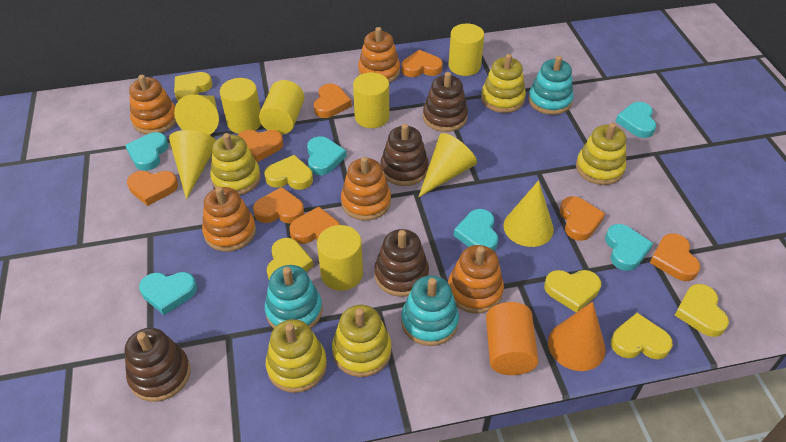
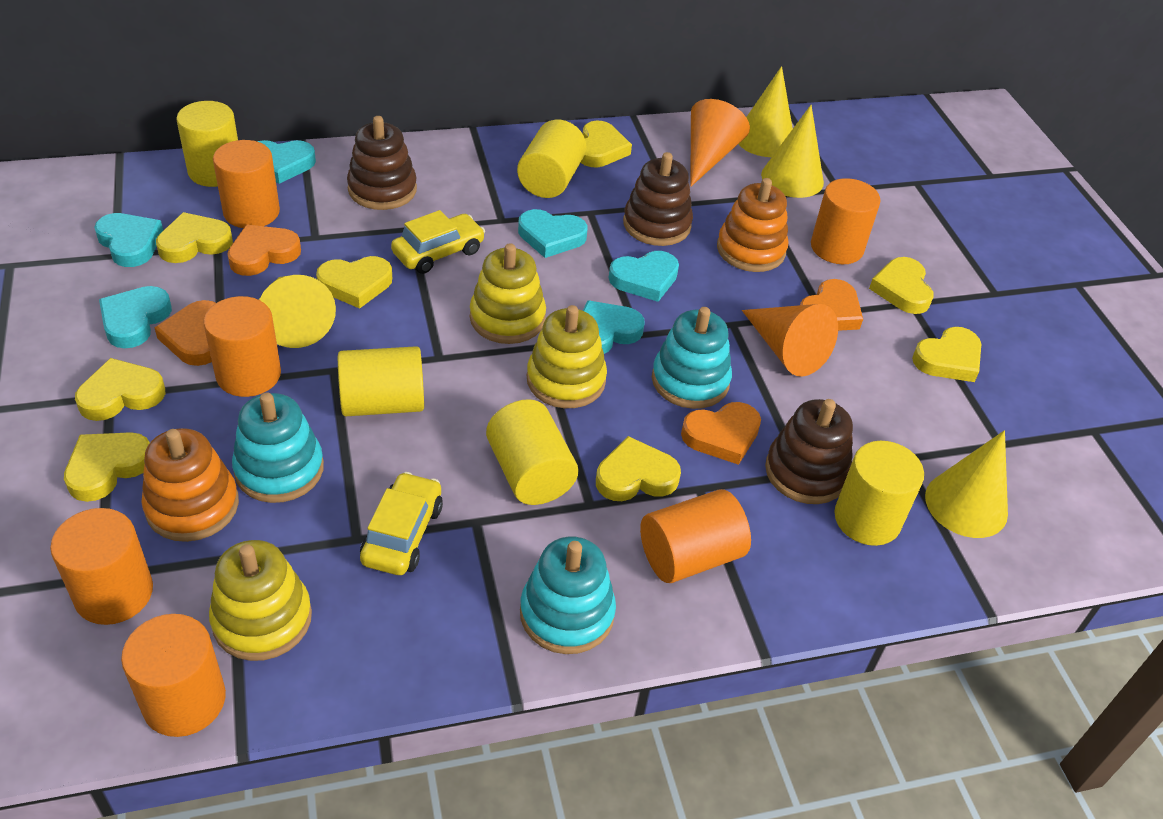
brown stacking toy: 4 -> 3
orange cone: 1 -> 2
orange cylinder: 1 -> 6
orange heart: 8 -> 4
orange stacking toy: 5 -> 2
yellow car: 0 -> 2
yellow heart: 6 -> 8
yellow stacking toy: 5 -> 3

